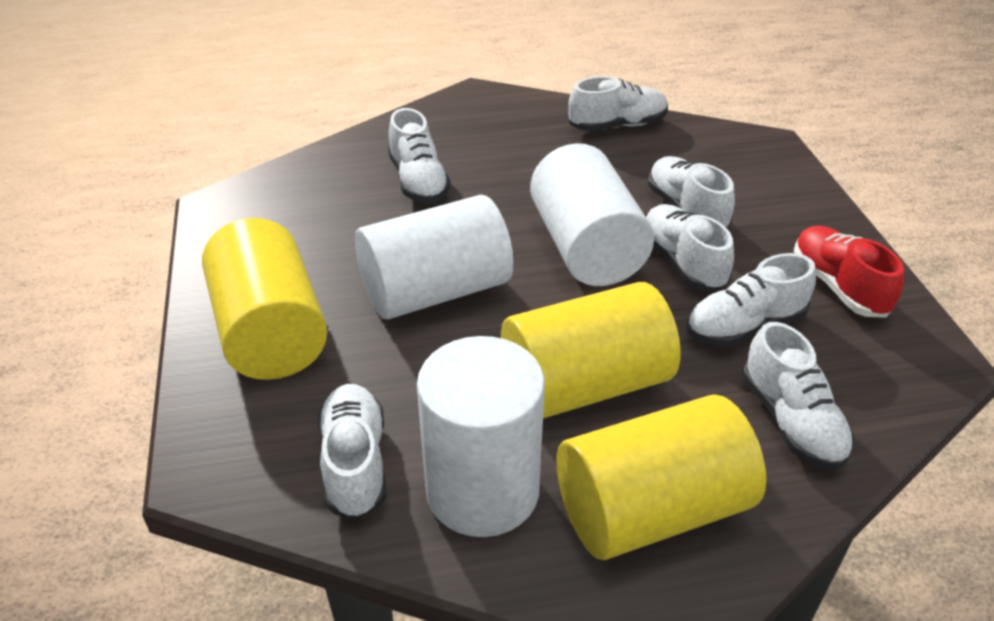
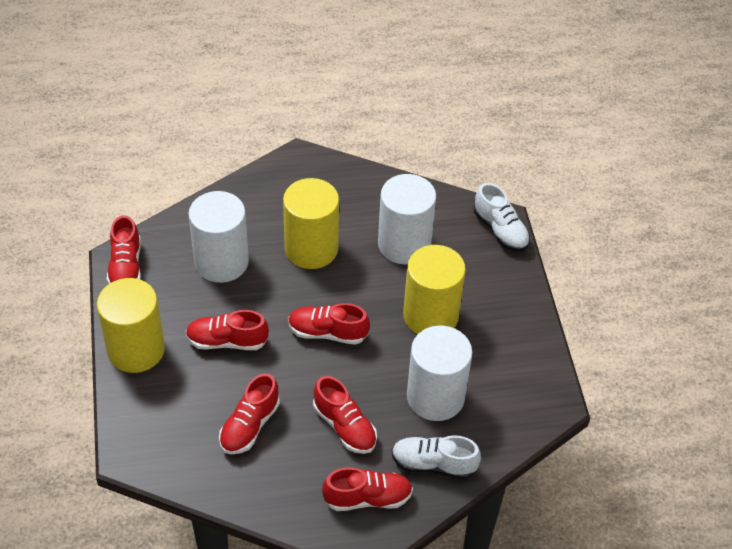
red shoe: 1 -> 6
white shoe: 7 -> 2

